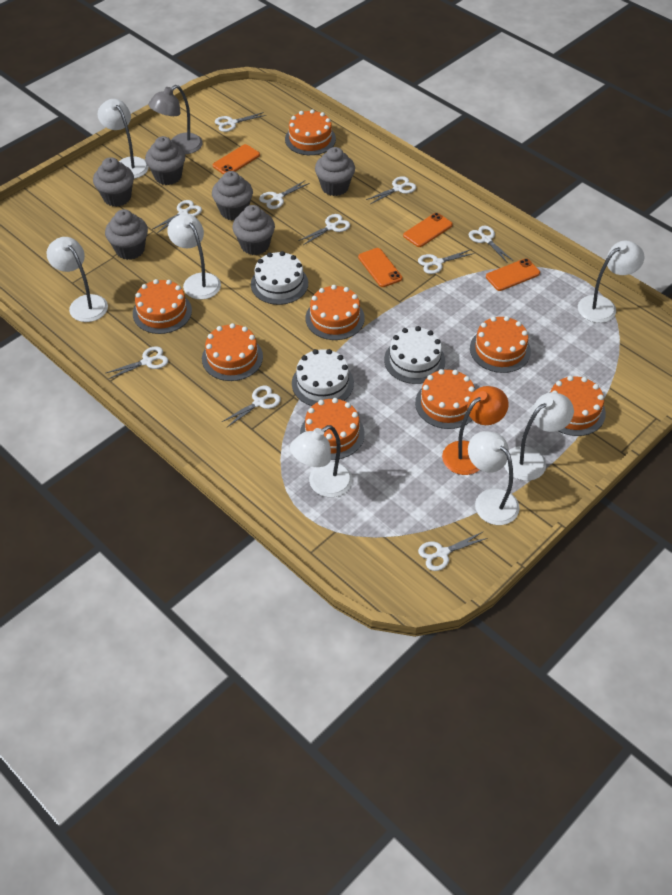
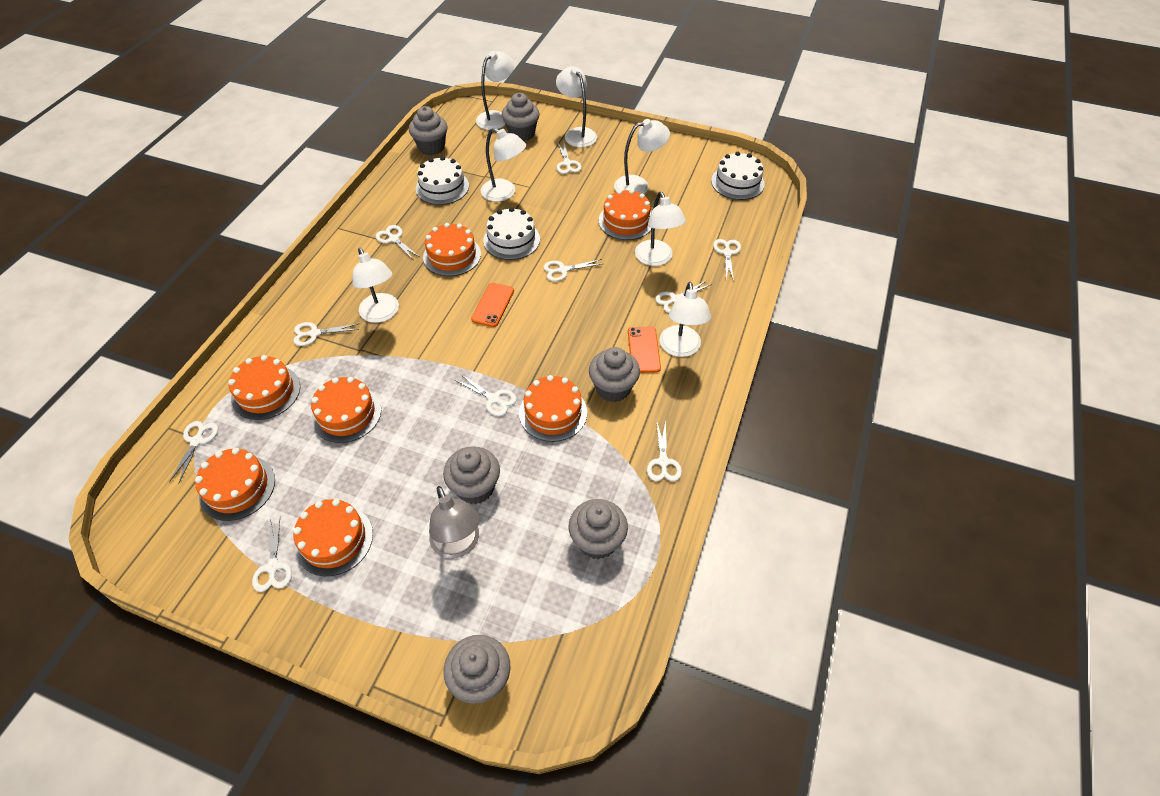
orange cake: 8 -> 7
orange lamp: 1 -> 0
orange phone: 4 -> 2

